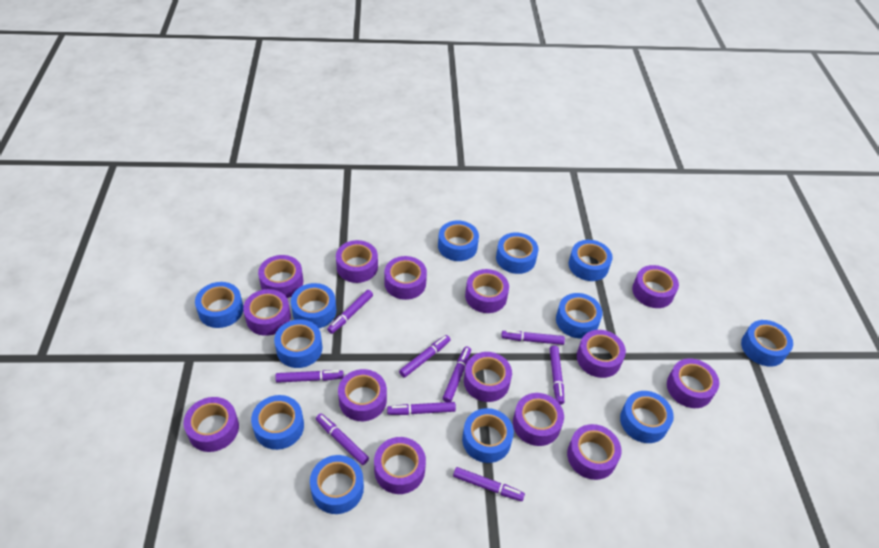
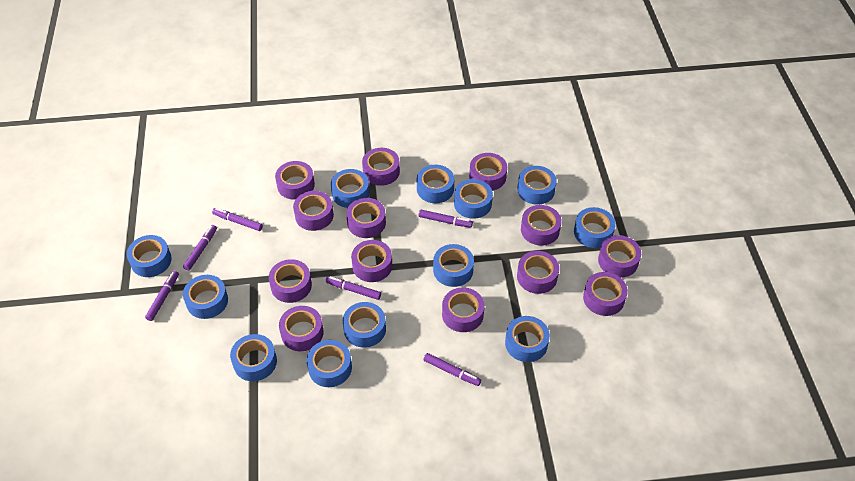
purple marker: 9 -> 6
purple tape: 14 -> 13

